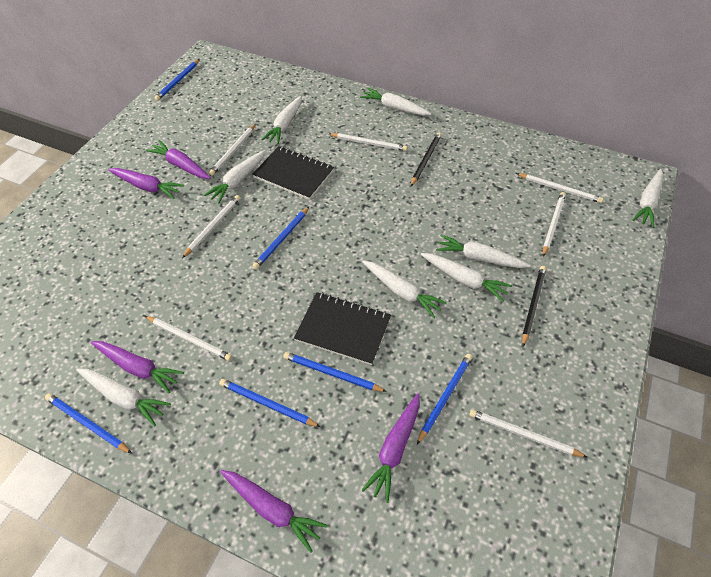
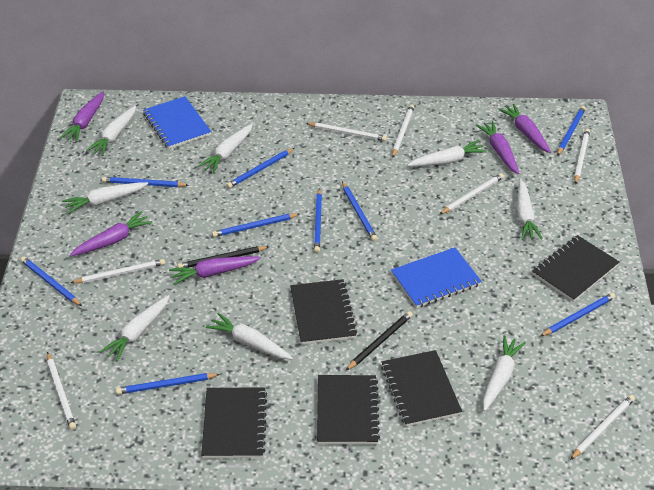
black notebook: 2 -> 5
blue notebook: 0 -> 2
blue pencil: 6 -> 9

